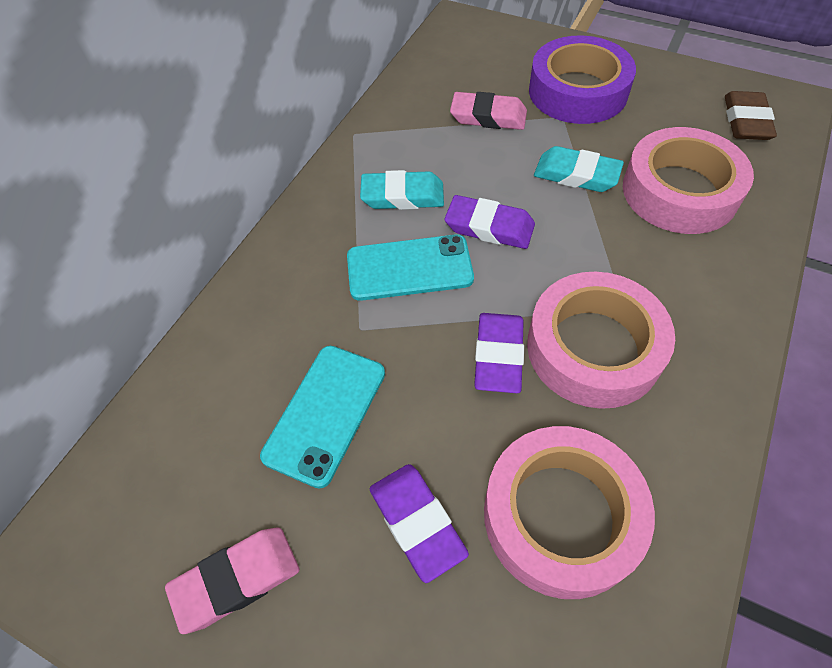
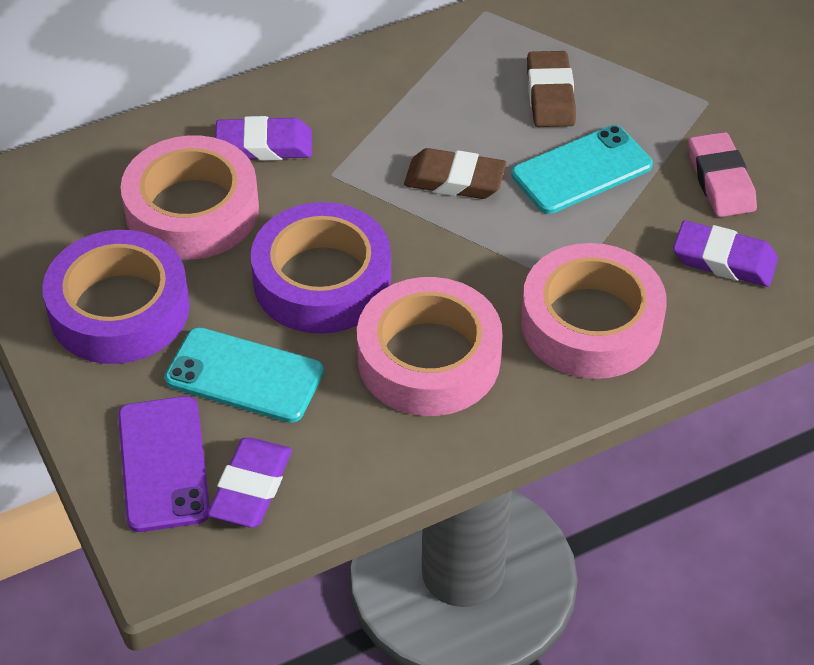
brown eraser: 1 -> 2
pink eraser: 2 -> 1
purple phone: 0 -> 1
purple tape: 1 -> 2
turquoise eraser: 2 -> 0

